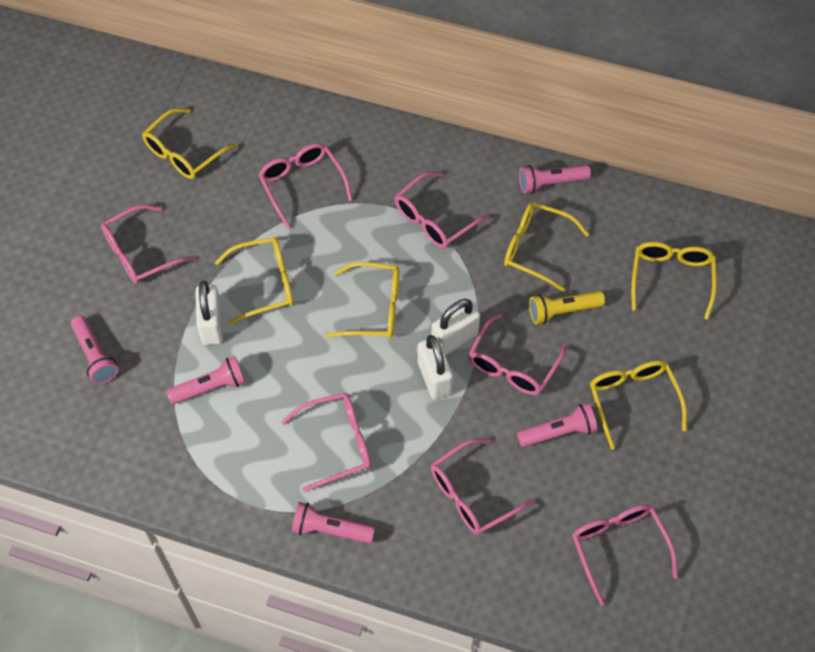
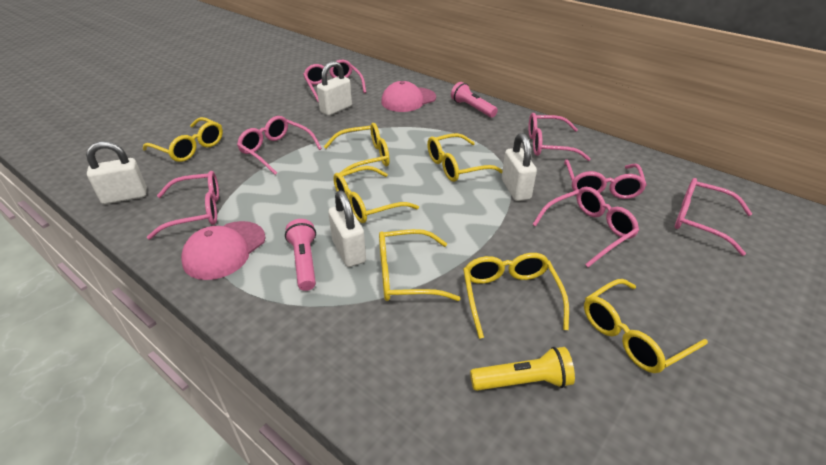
pink cap: 0 -> 2
pink flashlight: 5 -> 2
white padlock: 3 -> 4
yellow glasses: 6 -> 7

